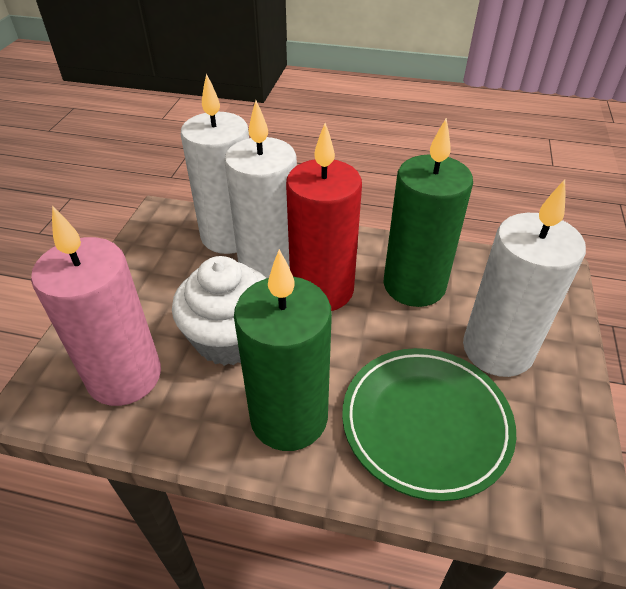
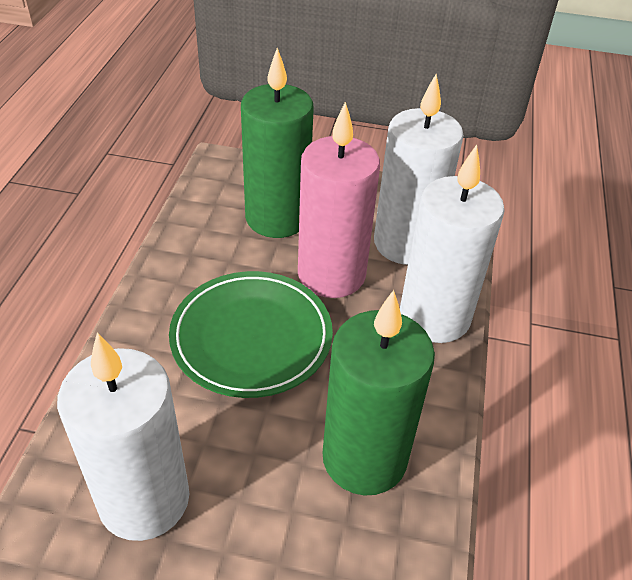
red candle: 1 -> 0
white cupcake: 1 -> 0

